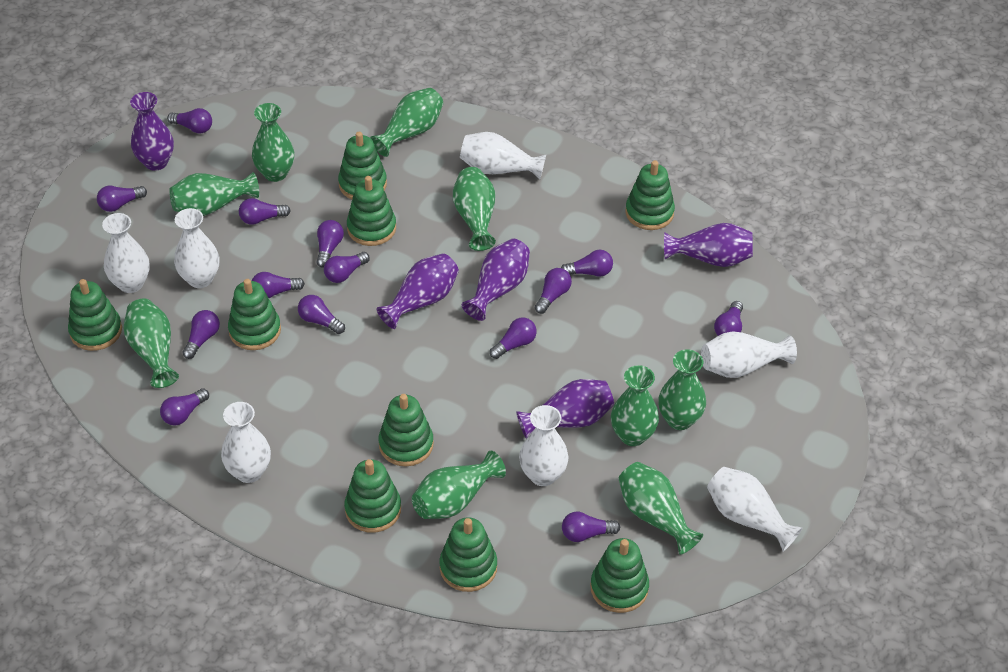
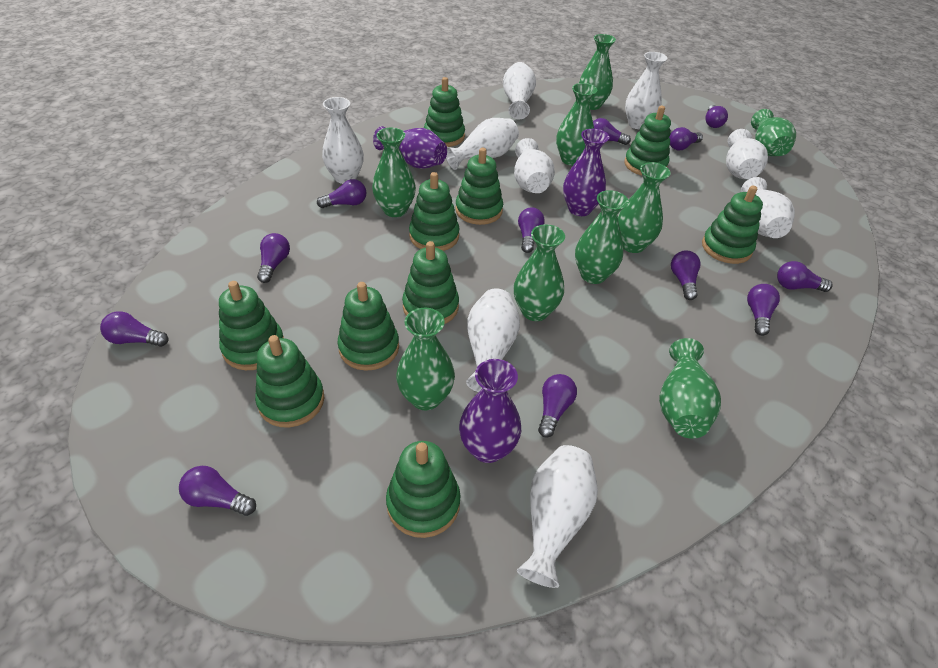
green stacking toy: 9 -> 10
purple light bulb: 14 -> 12
purple vase: 5 -> 3
white vase: 7 -> 9

